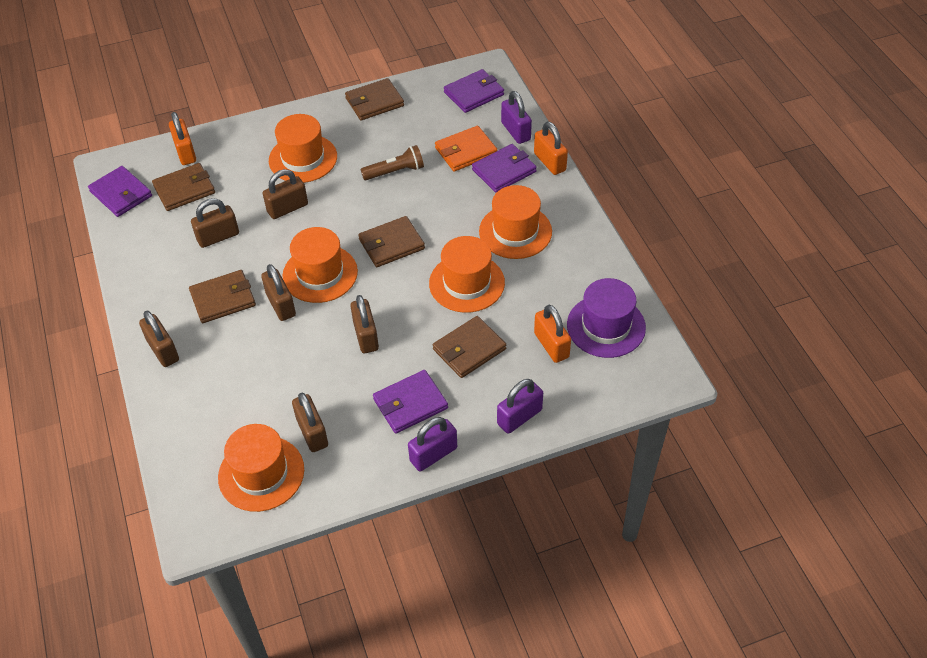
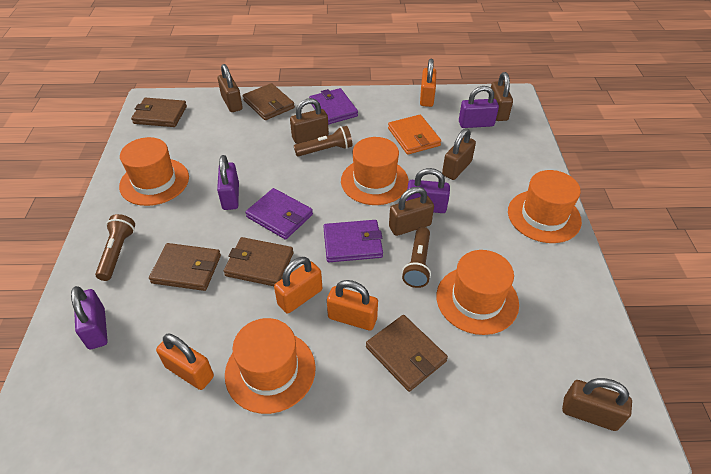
brown flashlight: 1 -> 3
orange padlock: 3 -> 4
purple hat: 1 -> 0
purple padlock: 3 -> 4
purple wallet: 4 -> 3

